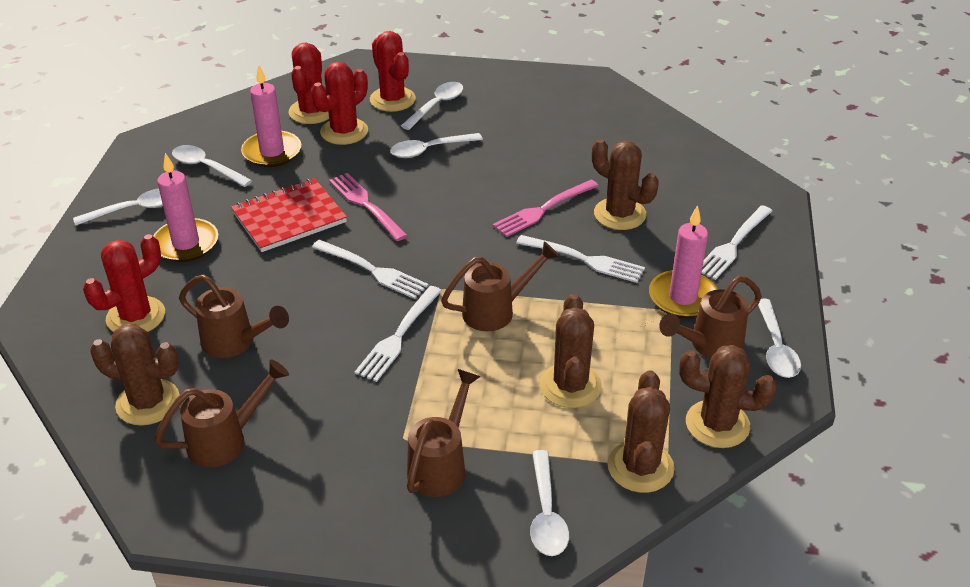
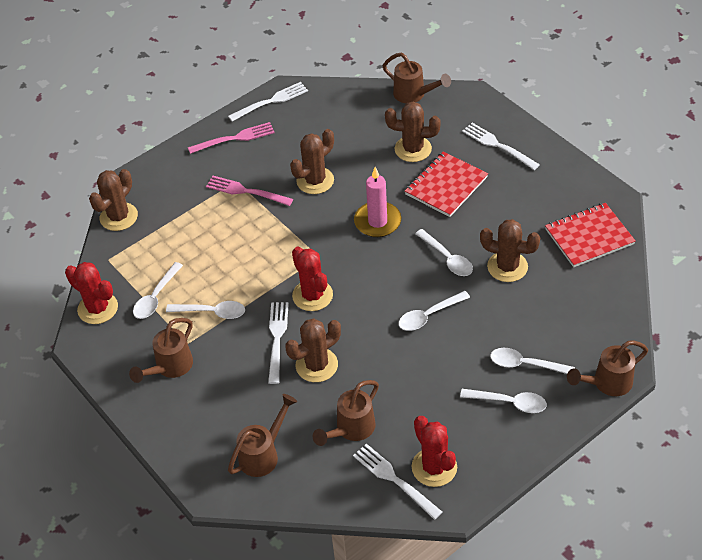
pink candle: 3 -> 1
red cactus: 4 -> 3
red notebook: 1 -> 2

